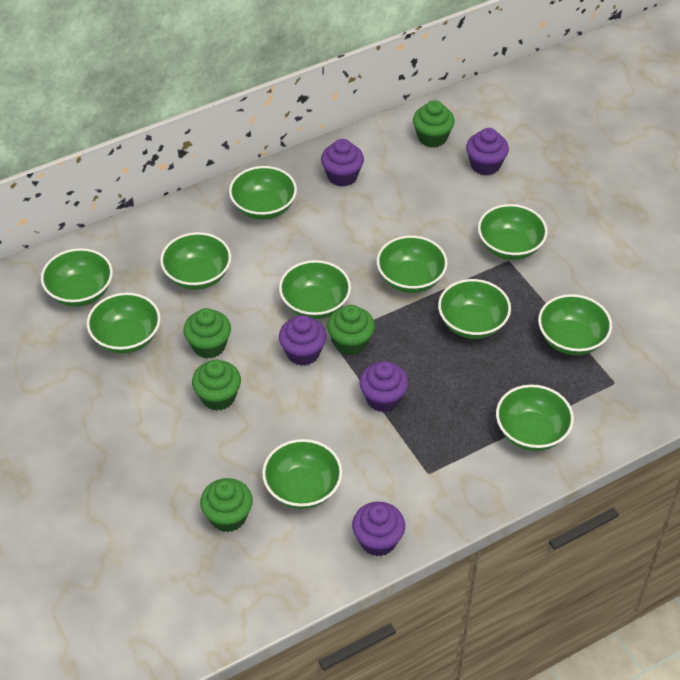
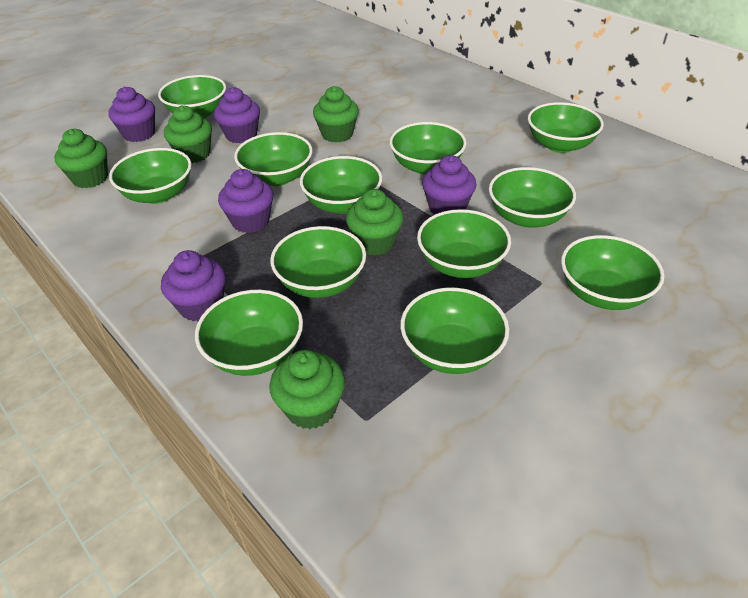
green bowl: 11 -> 12

